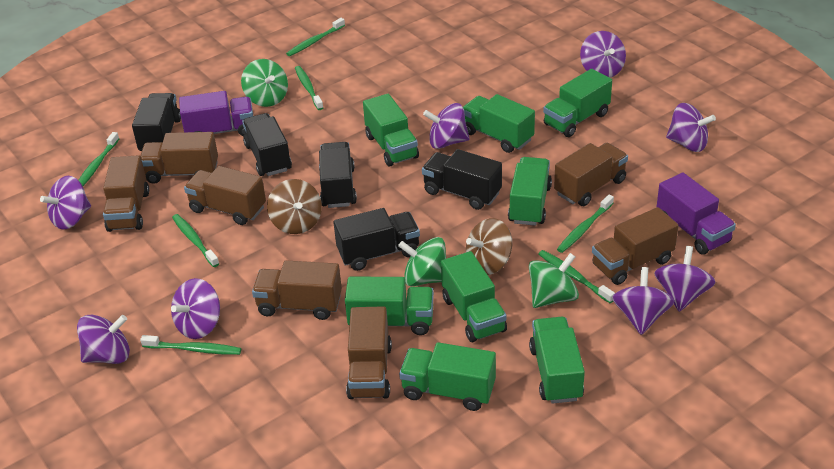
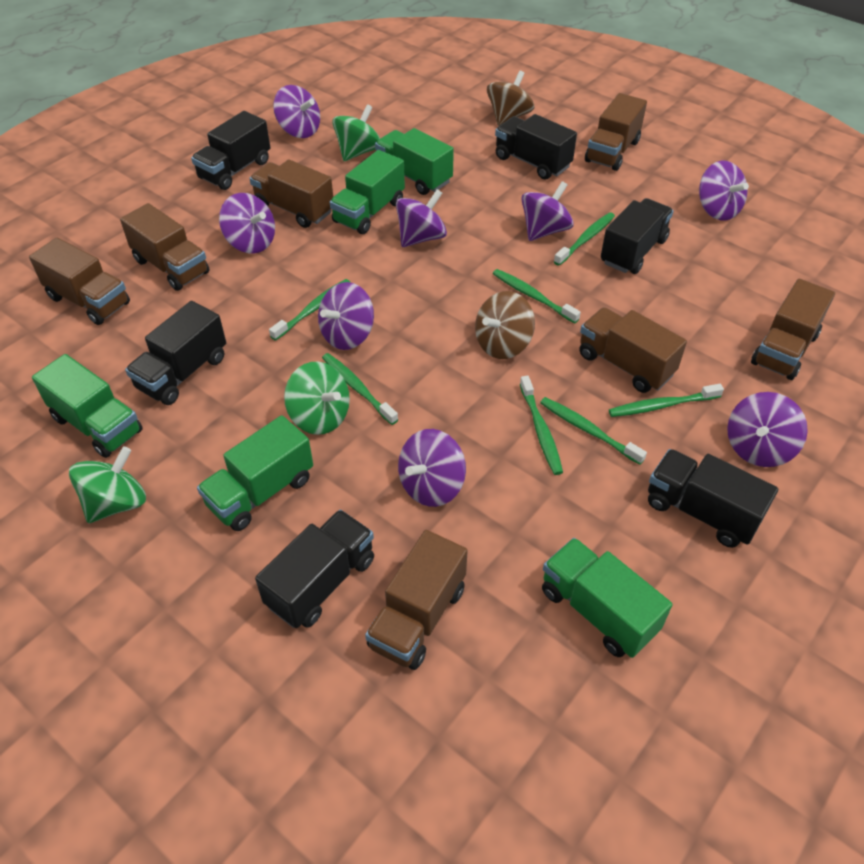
black truck: 5 -> 6
green truck: 8 -> 5
purple truck: 2 -> 0

